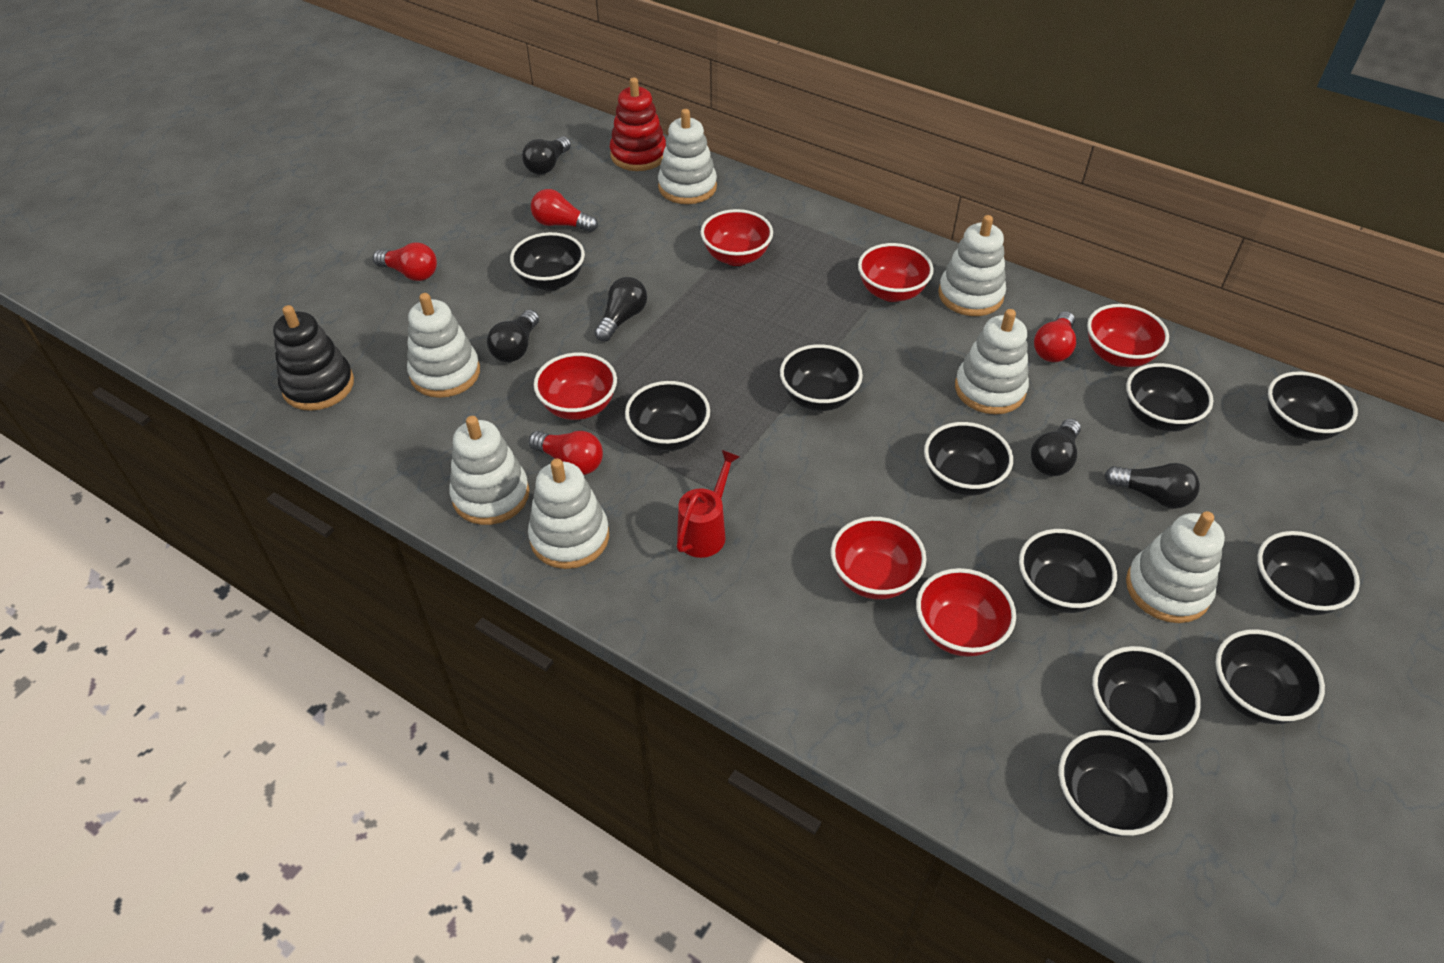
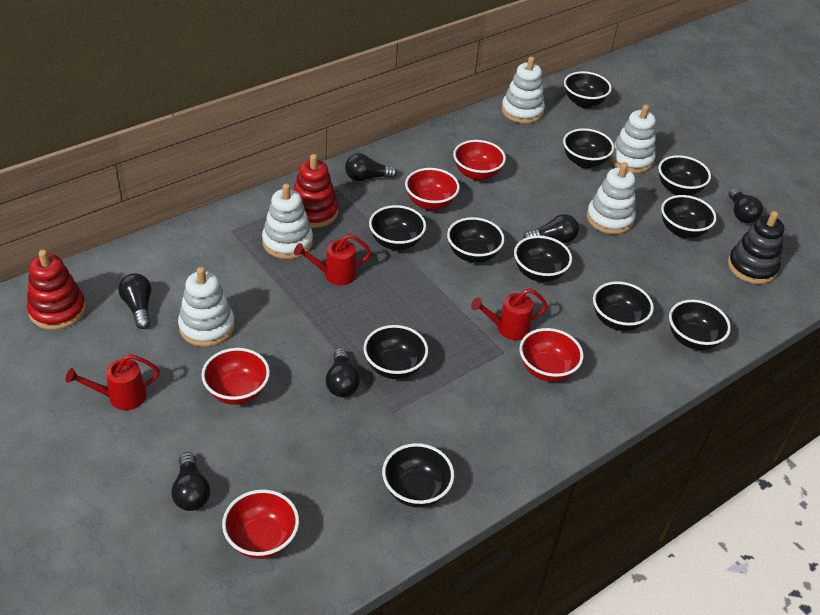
black light bulb: 5 -> 6
red bowl: 6 -> 5
red light bulb: 4 -> 0
red stacking toy: 1 -> 2
red watering can: 1 -> 3
white stacking toy: 7 -> 5

